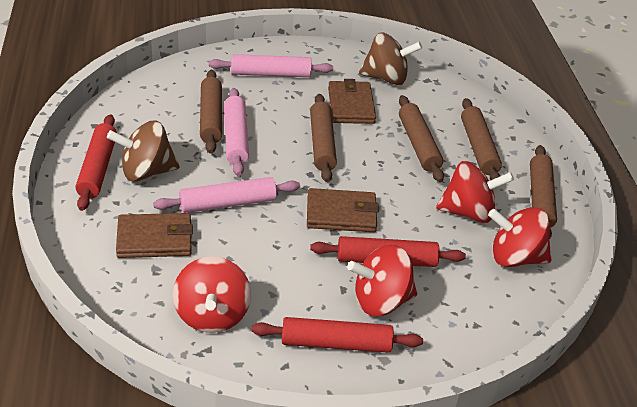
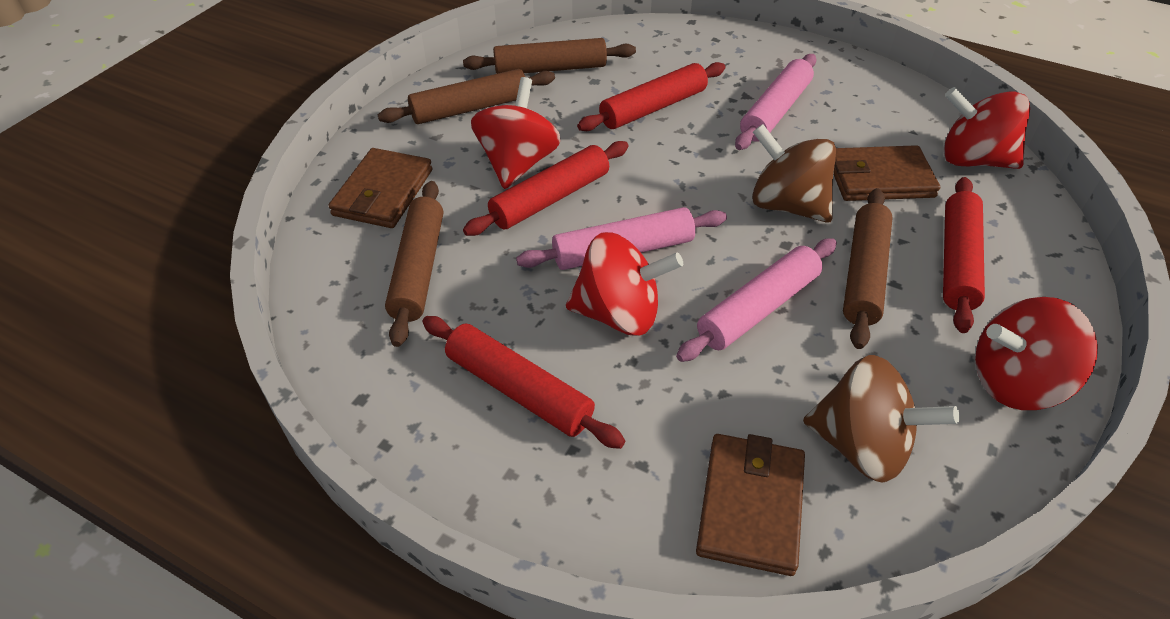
brown rolling pin: 5 -> 4
red rolling pin: 3 -> 4

